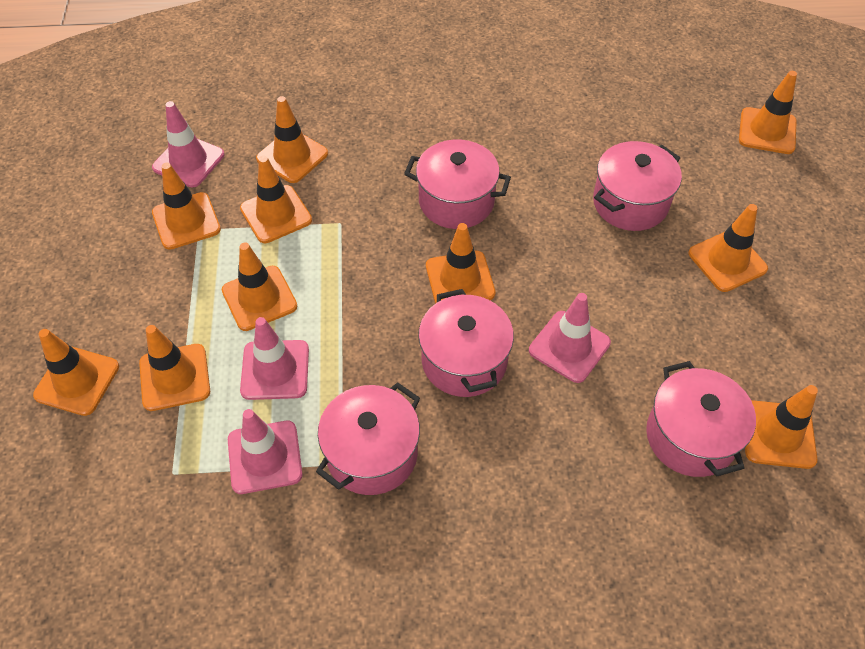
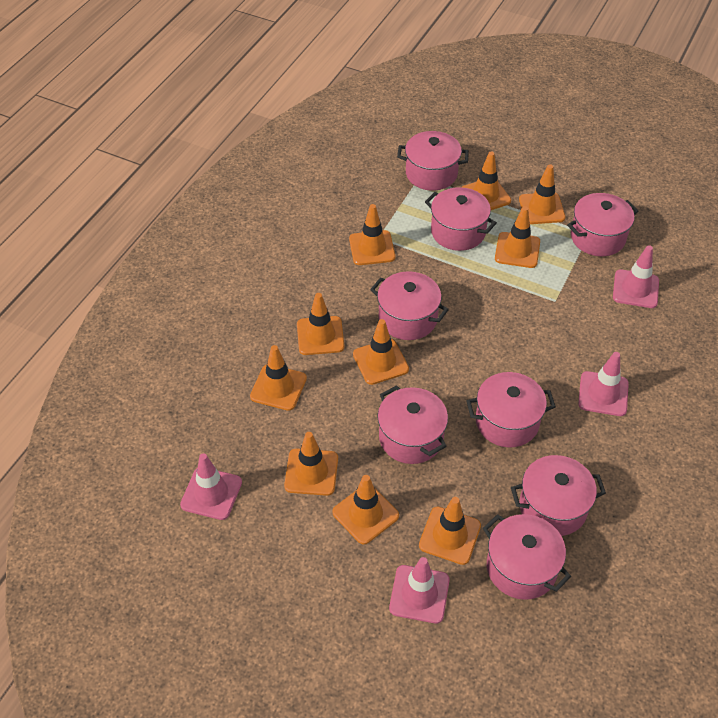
pink pot: 5 -> 8

